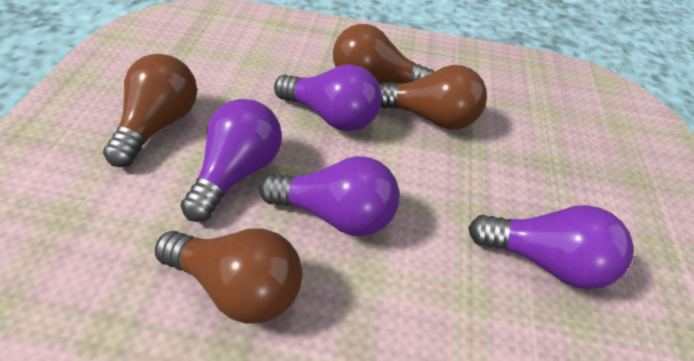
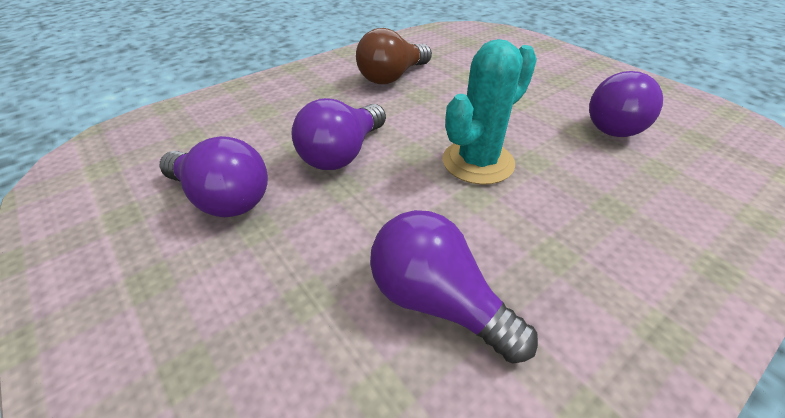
brown light bulb: 4 -> 1
turquoise cactus: 0 -> 1

